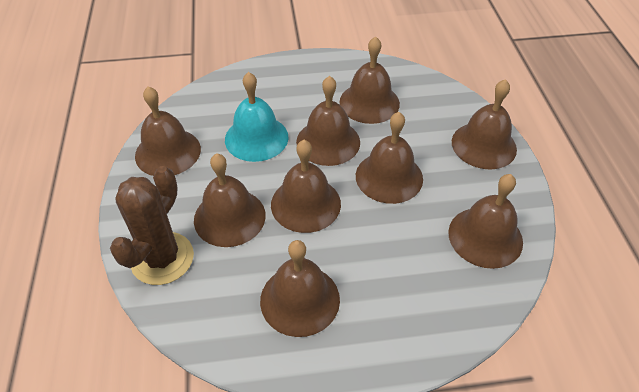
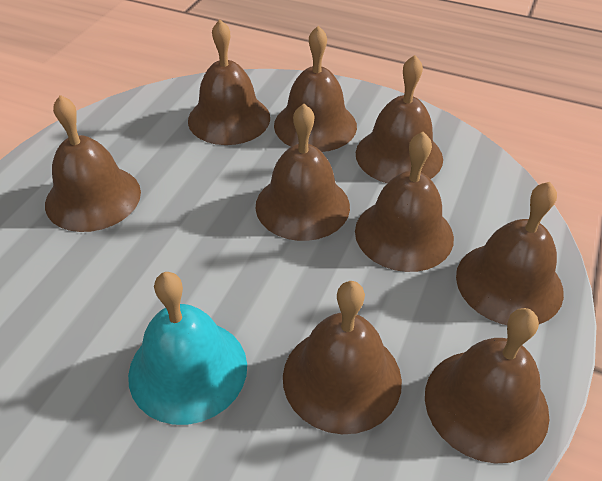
brown cactus: 1 -> 0

